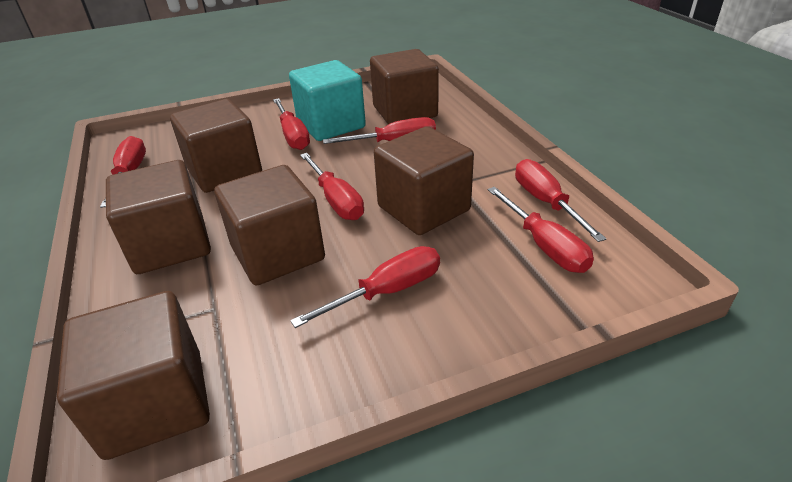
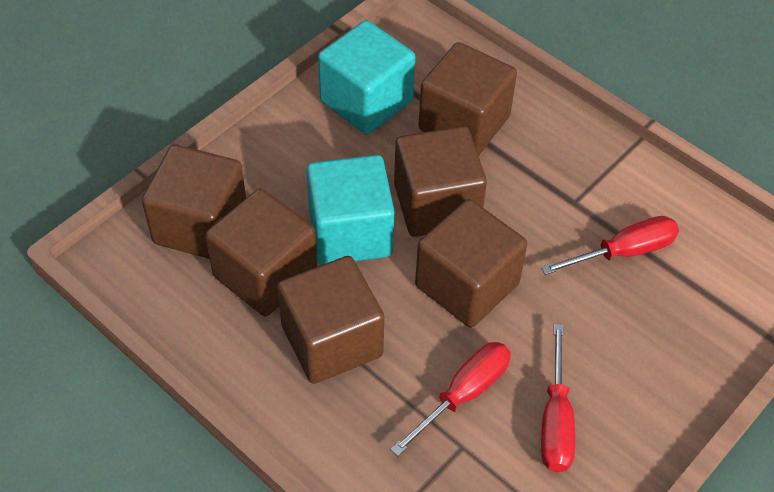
red screwdriver: 7 -> 3
turquoise cube: 1 -> 2

